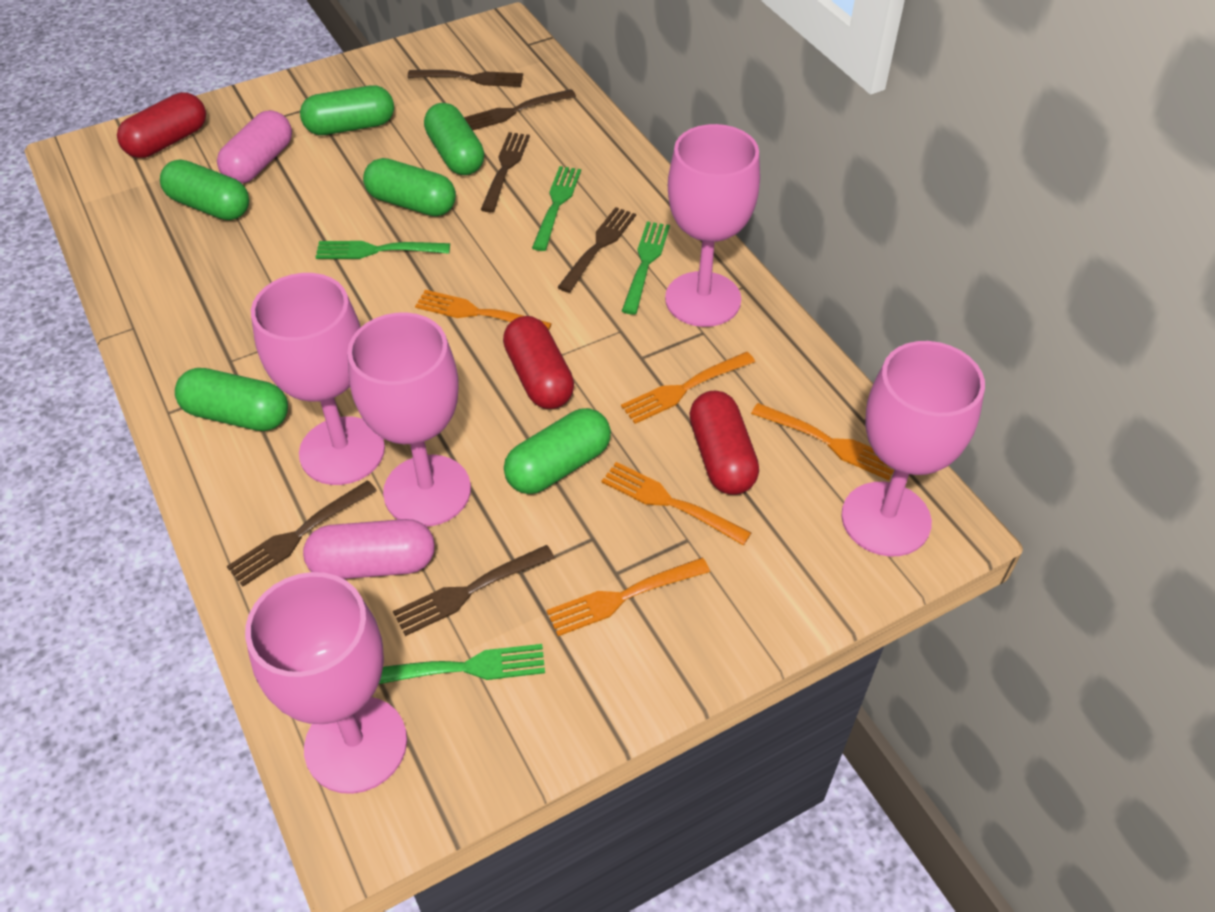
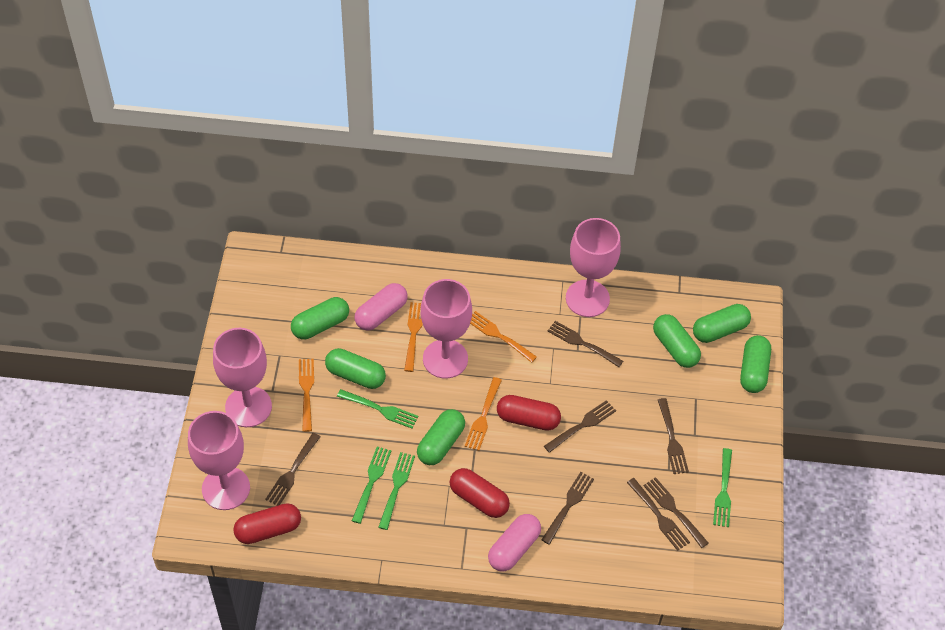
brown fork: 6 -> 7
orange fork: 5 -> 4
pink goblet: 5 -> 4

